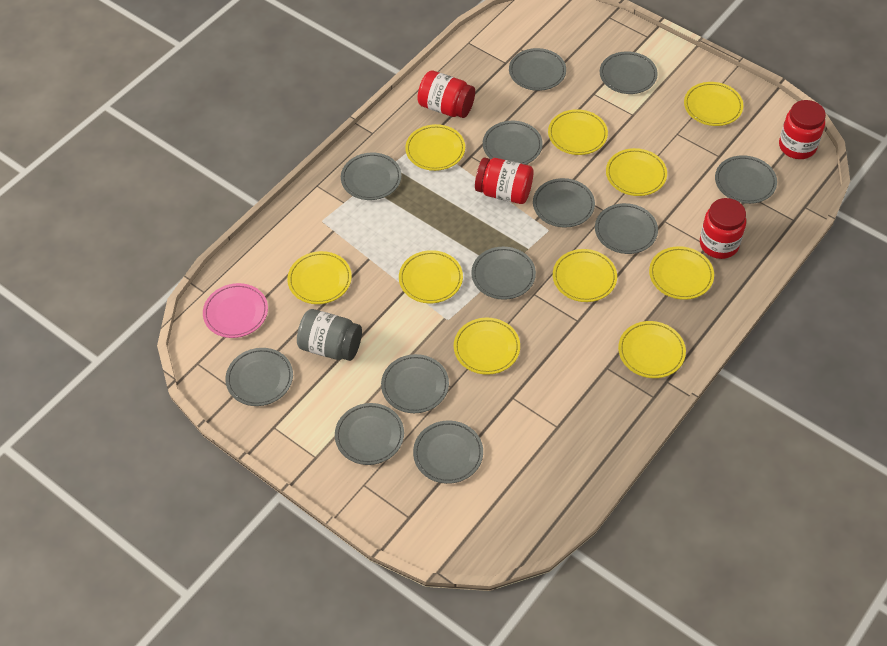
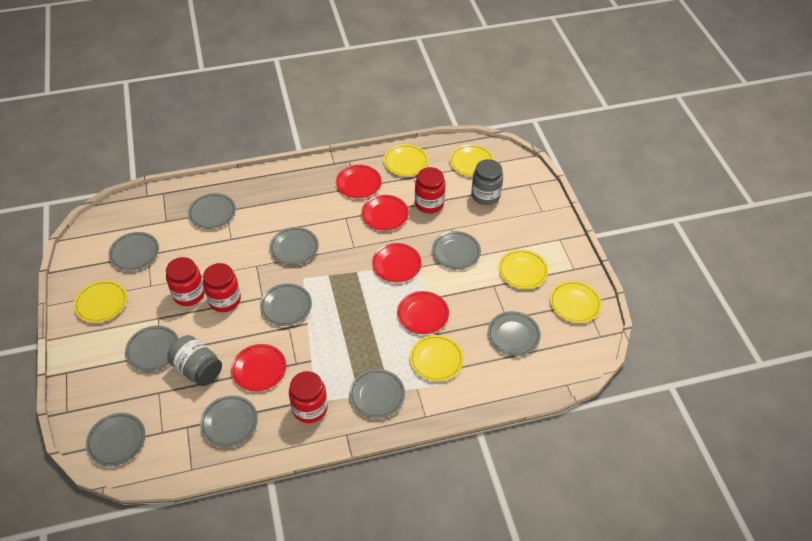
grey jar: 1 -> 2
grey plate: 12 -> 10
pink plate: 1 -> 0
red plate: 0 -> 5
yellow plate: 10 -> 6

